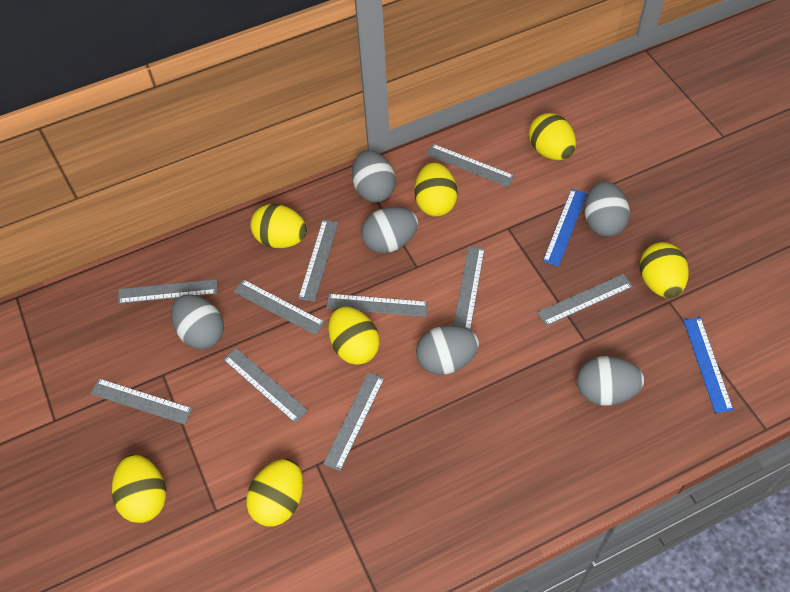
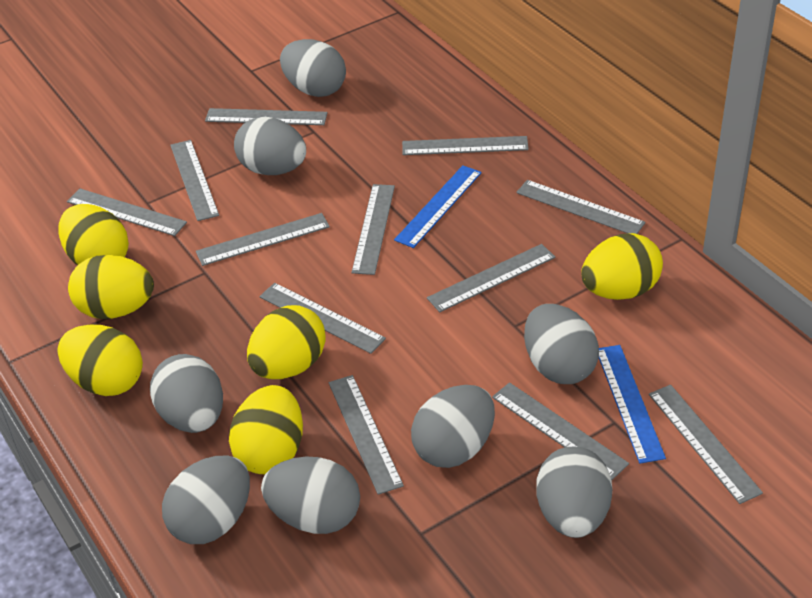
grey egg: 6 -> 8
grey ruler: 10 -> 12
yellow egg: 7 -> 6

